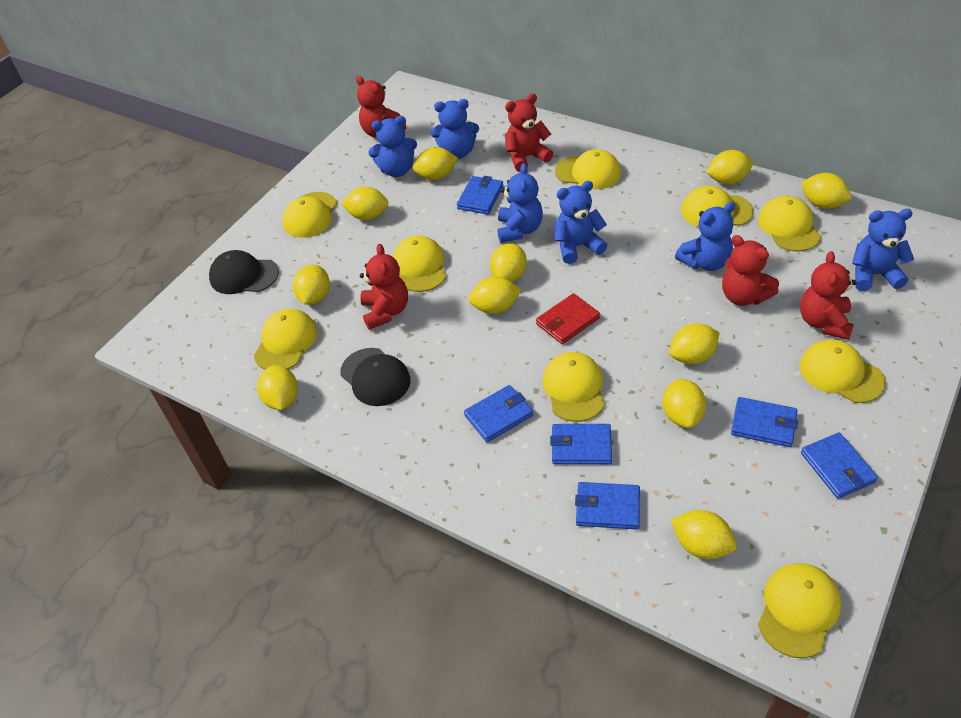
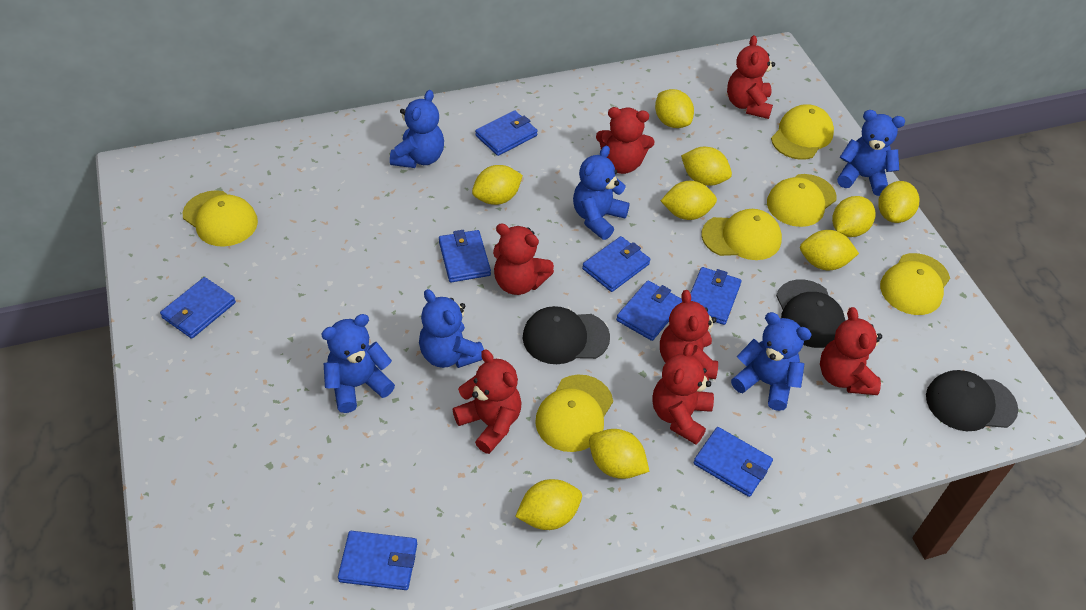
black cap: 2 -> 3
blue wallet: 6 -> 8
red teddy bear: 5 -> 7
red wallet: 1 -> 0
yellow cap: 9 -> 6
yellow lemon: 11 -> 9

